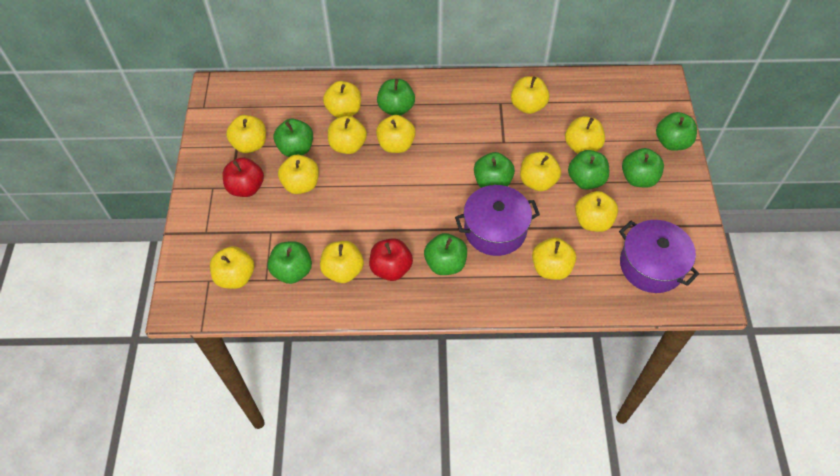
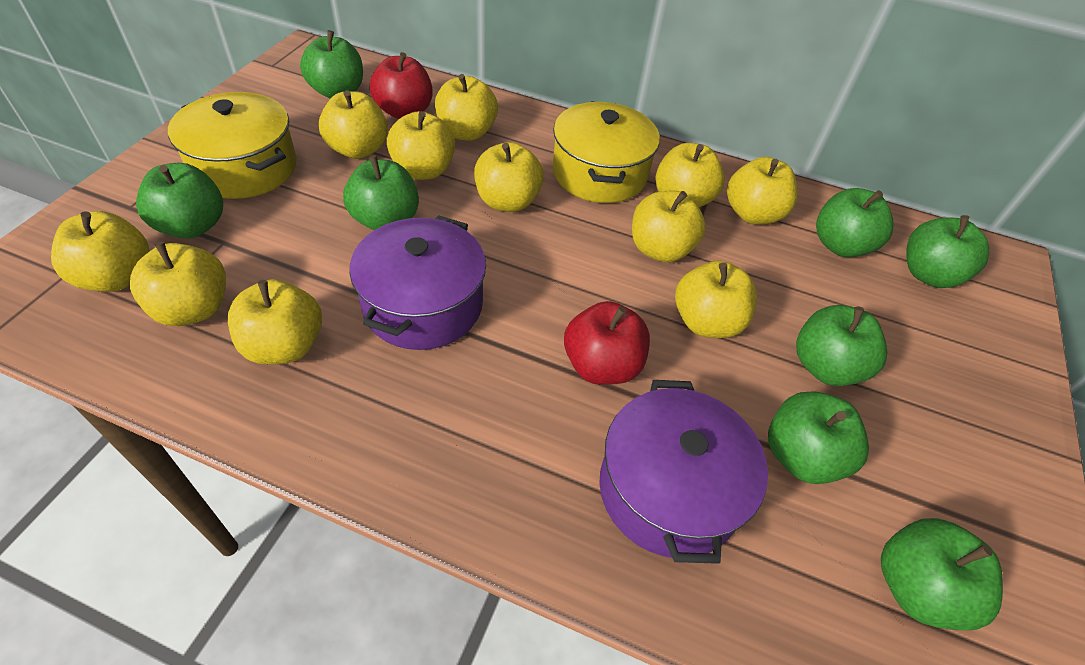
yellow apple: 12 -> 11
yellow pot: 0 -> 2

